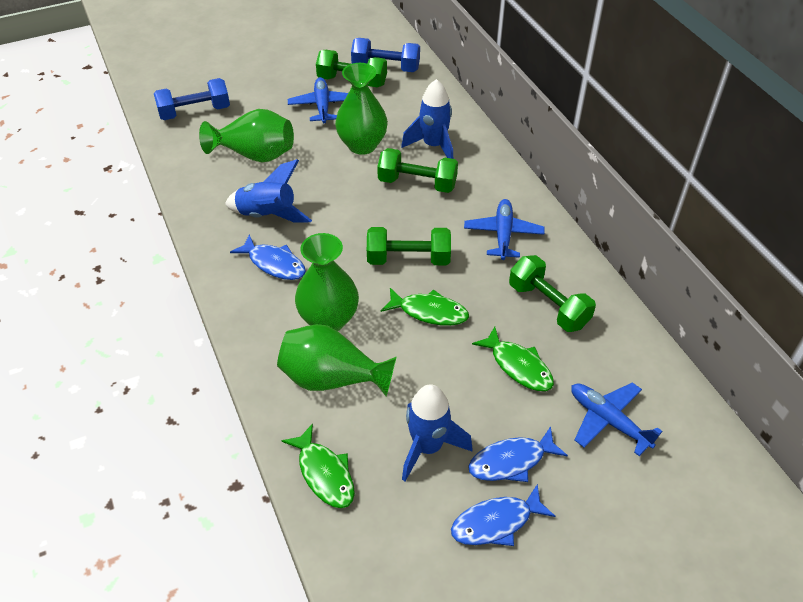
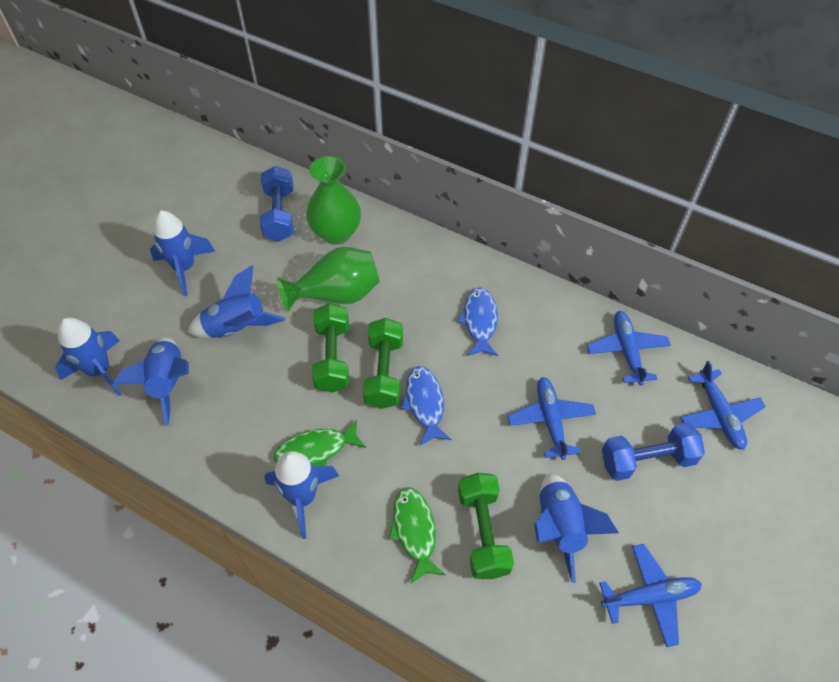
blue fish: 3 -> 2
blue plane: 3 -> 4
blue rocket: 3 -> 6
green dumbbell: 4 -> 3
green fish: 3 -> 2
green vase: 4 -> 2

